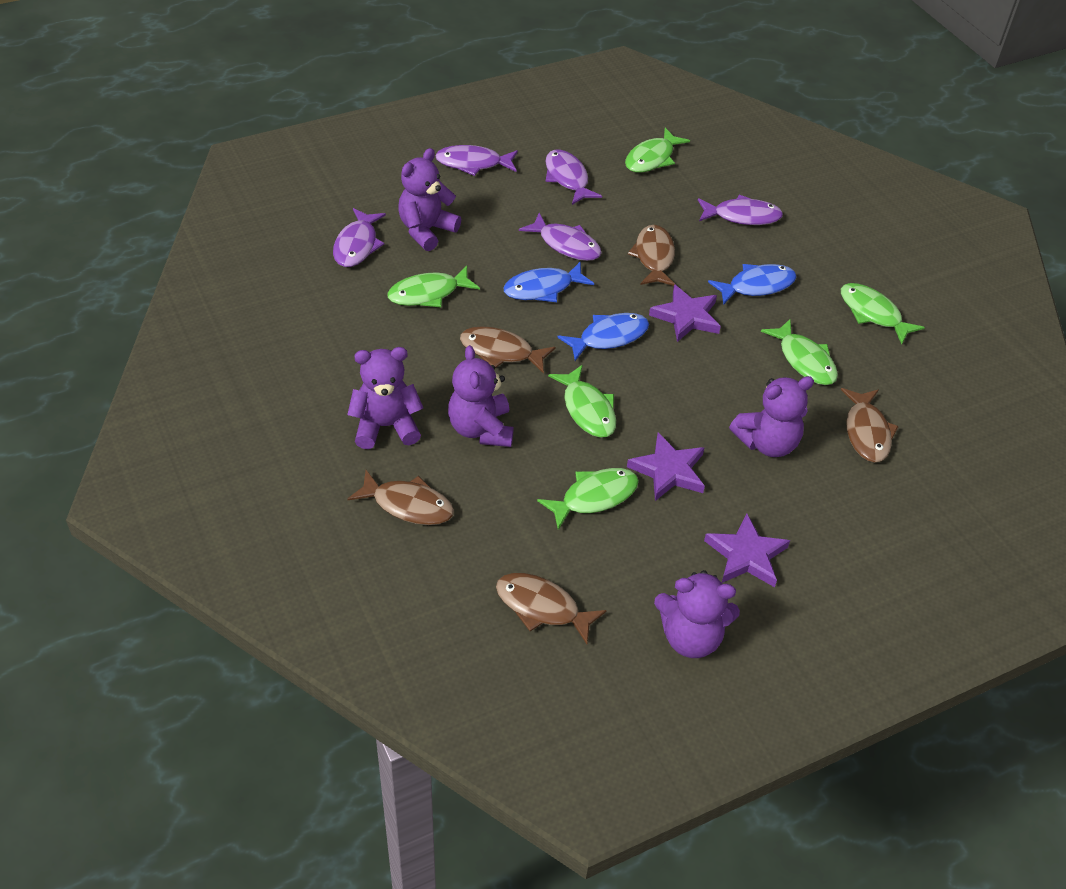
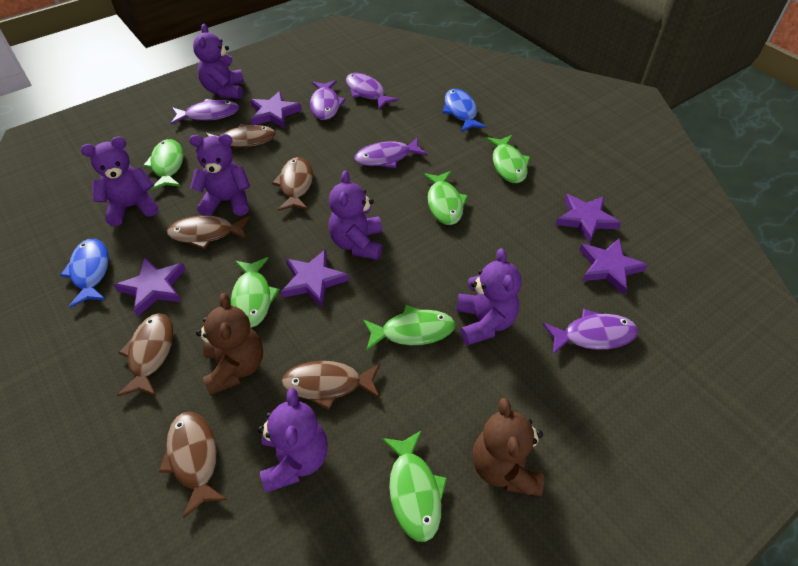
blue fish: 3 -> 2
brown fish: 5 -> 6
brown teddy bear: 0 -> 2
purple star: 3 -> 5
purple teddy bear: 5 -> 6

